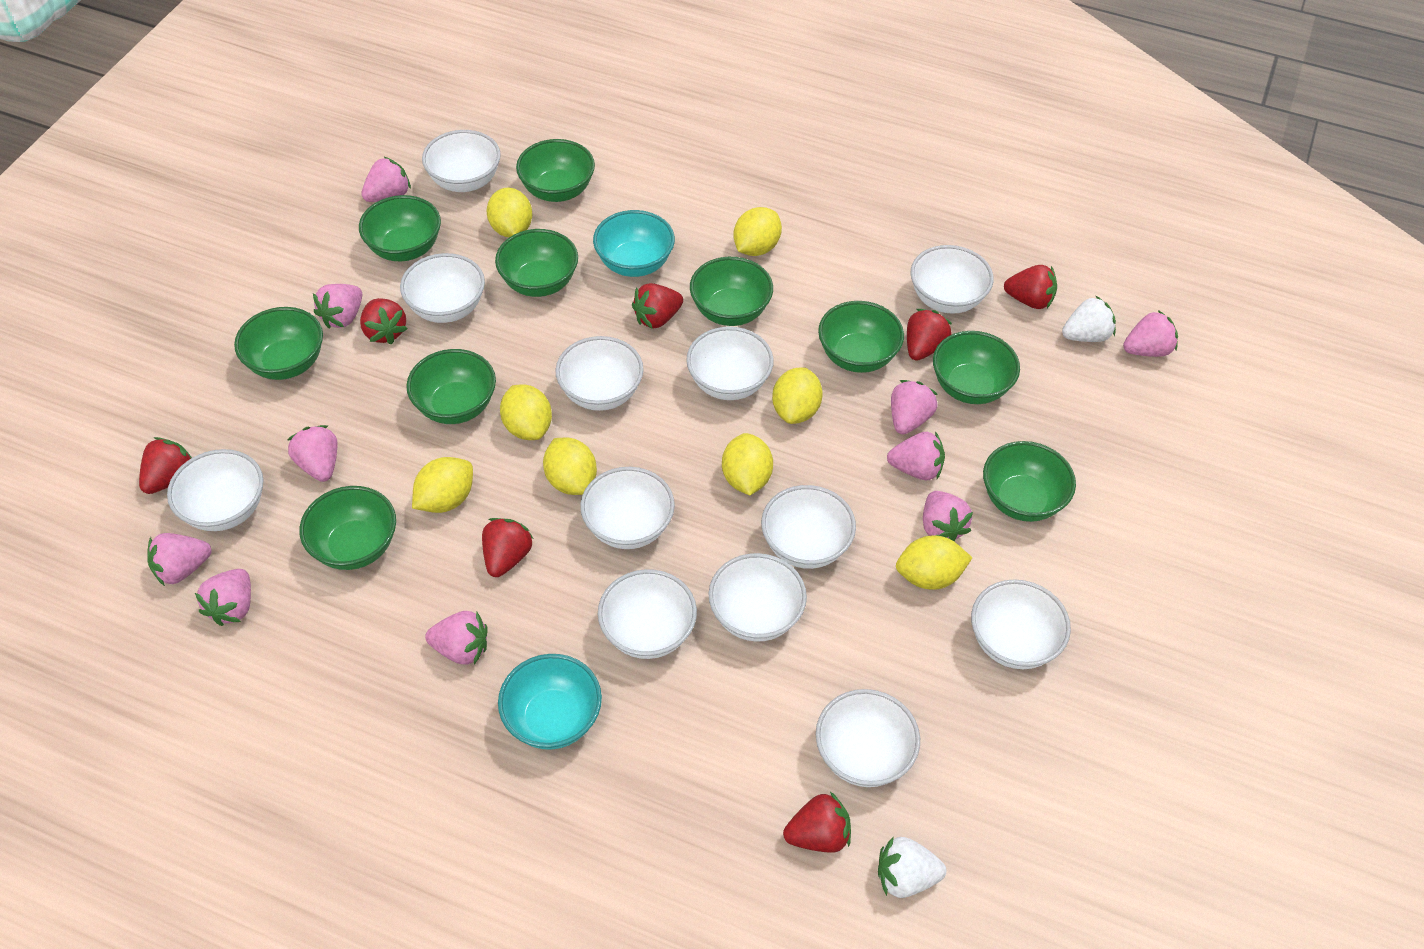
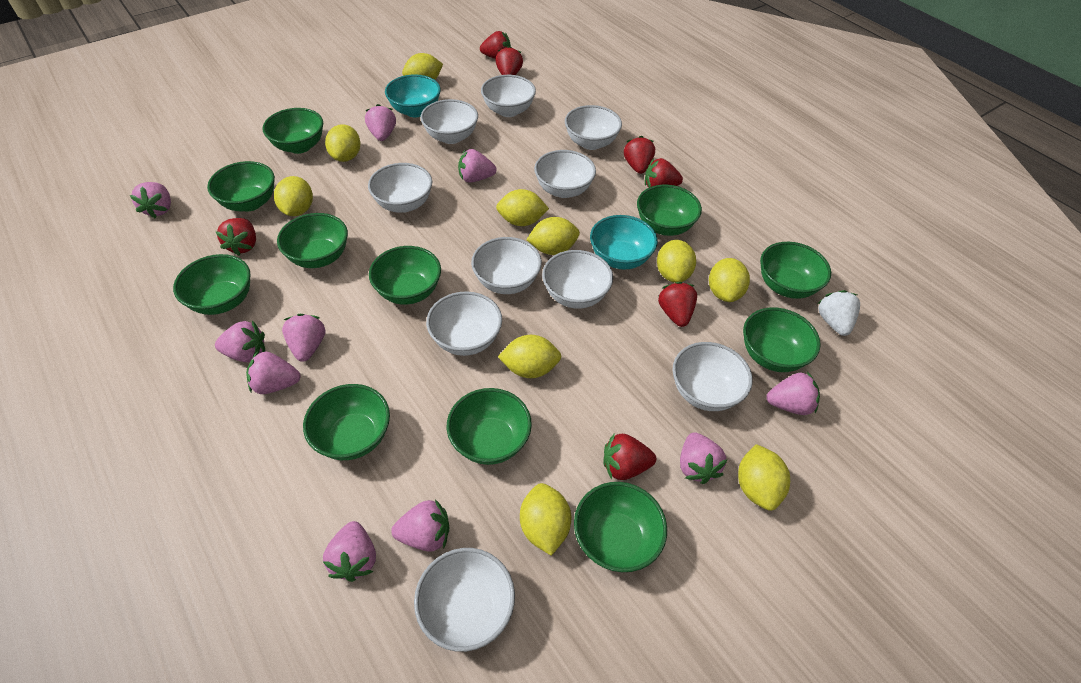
green bowl: 10 -> 11
white bowl: 12 -> 10
white strawberry: 2 -> 1
yellow lemon: 8 -> 10

